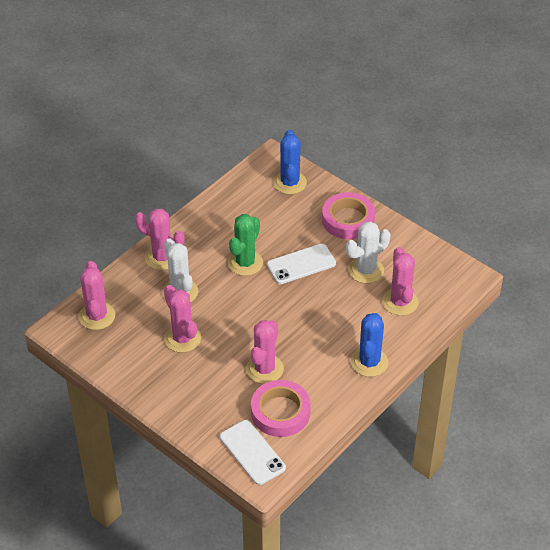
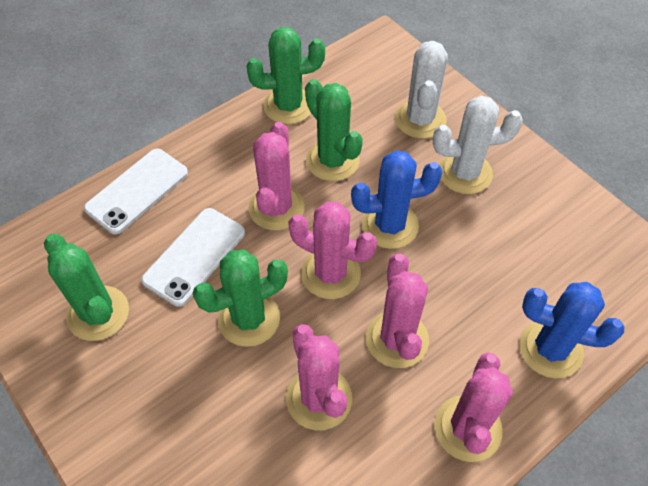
green cactus: 1 -> 4
pink tape: 2 -> 0

